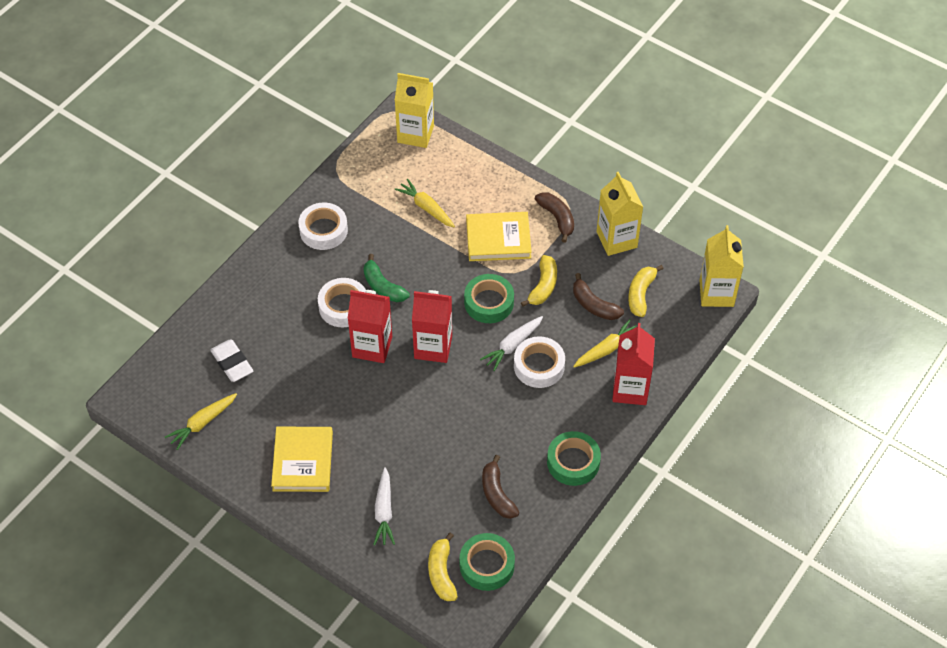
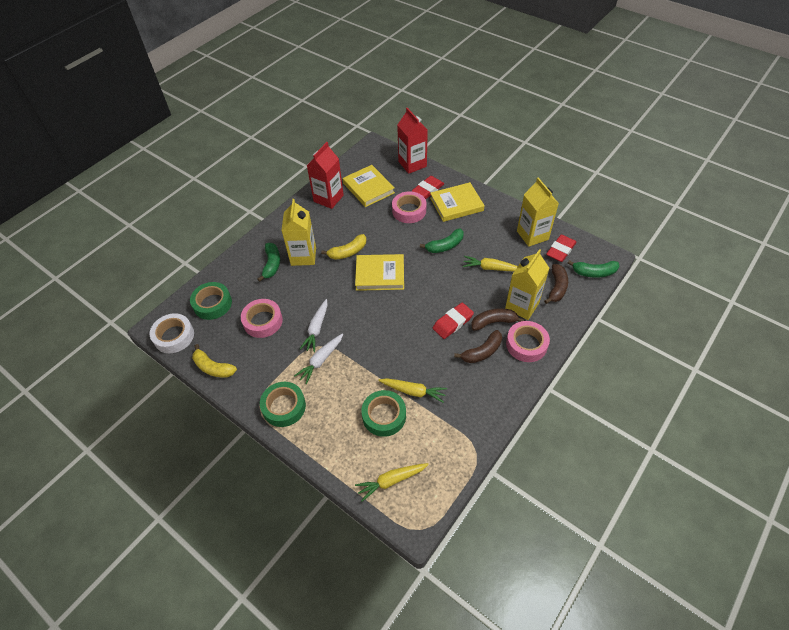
green banana: 1 -> 3
pink tape: 0 -> 3
red carton: 3 -> 2
red eraser: 0 -> 3
white eraser: 1 -> 0
white tape: 3 -> 1
yellow banana: 3 -> 2
yellow book: 2 -> 3

